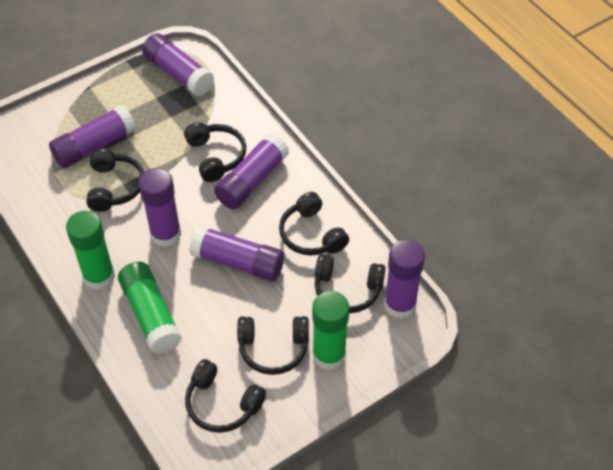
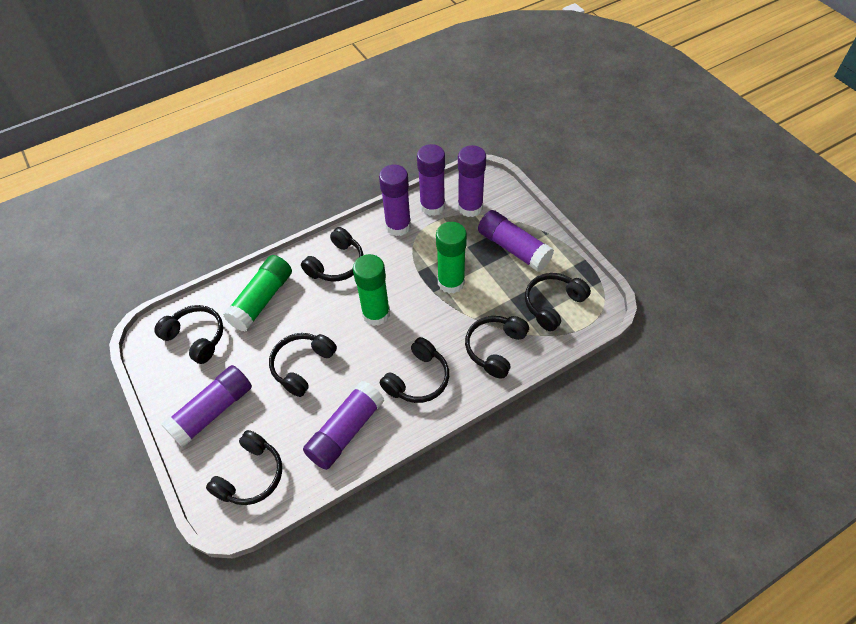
black headphones: 6 -> 7

